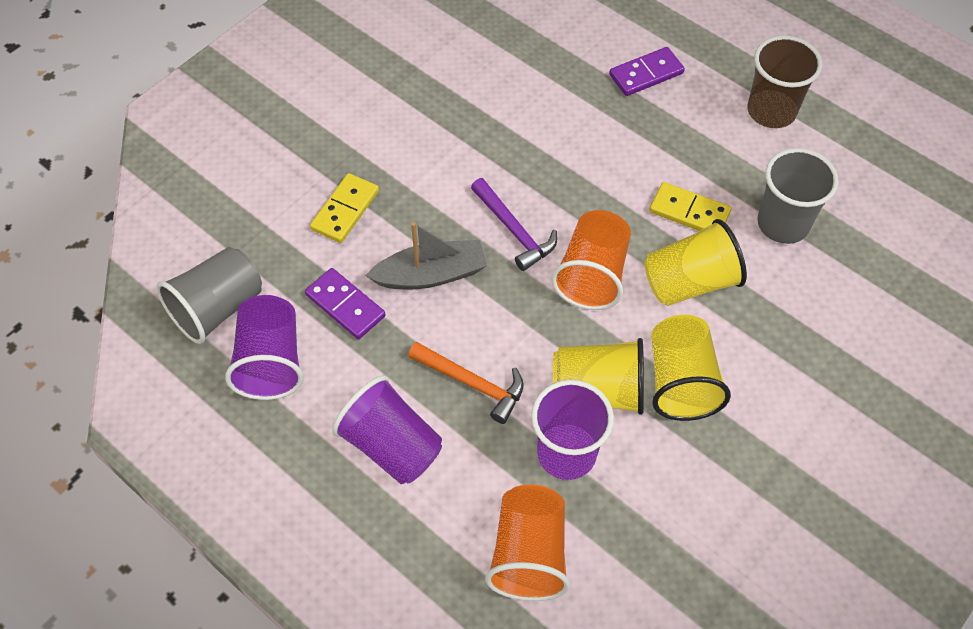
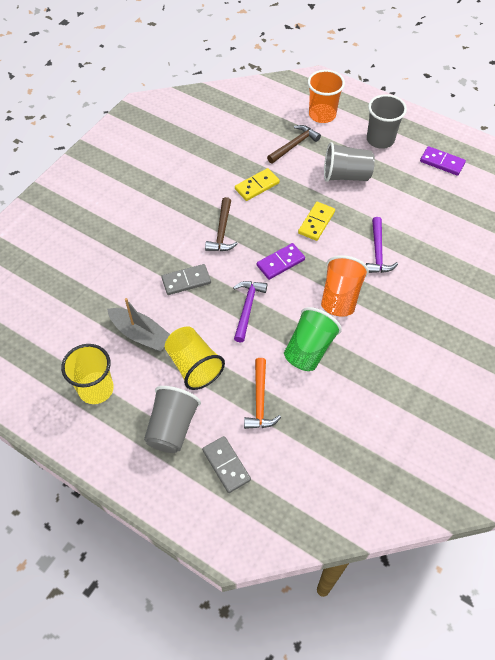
brown cup: 1 -> 0
brown hammer: 0 -> 2
green cup: 0 -> 1
grey cup: 2 -> 3
grey domino: 0 -> 2
purple cup: 3 -> 0
purple hammer: 1 -> 2
yellow cup: 3 -> 2

